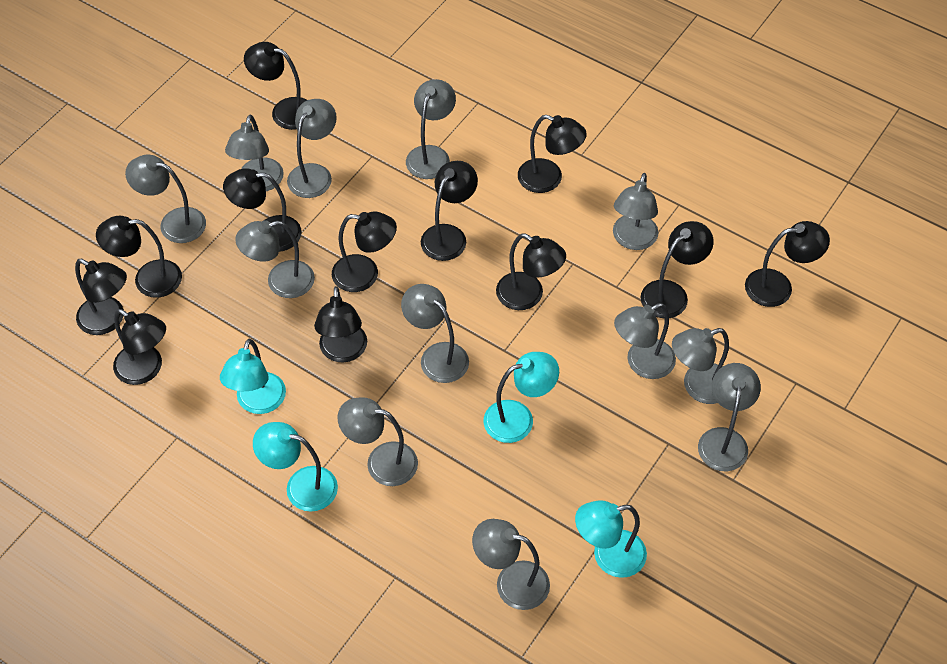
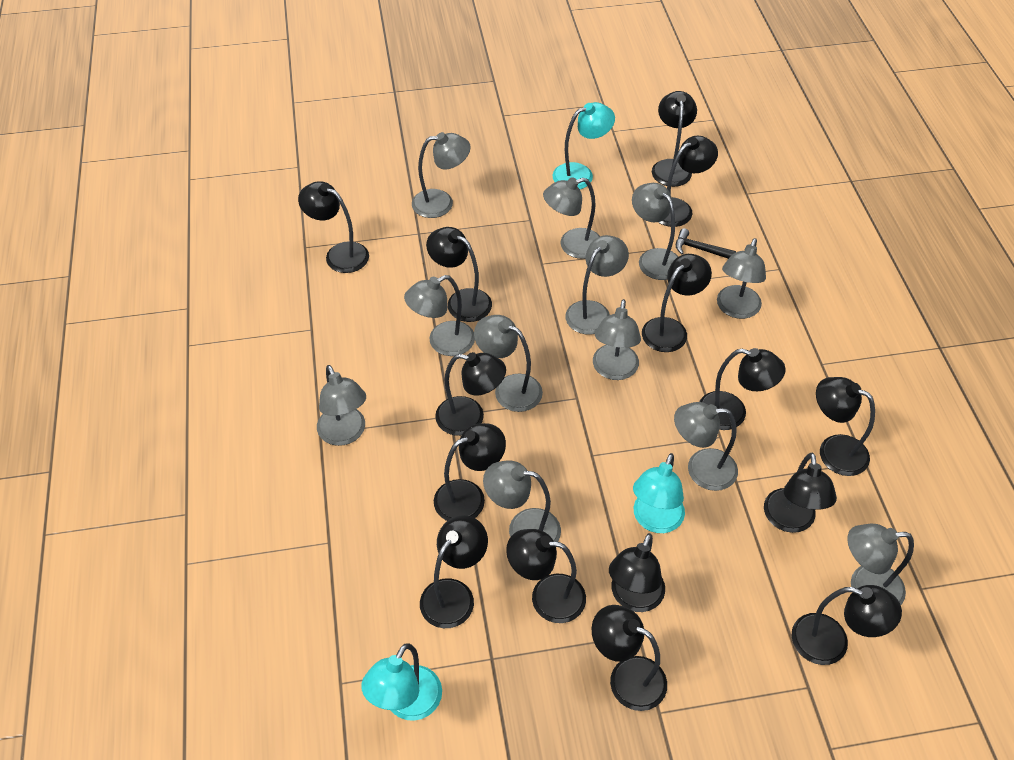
black hammer: 0 -> 1
black lamp: 12 -> 15
turquoise lamp: 4 -> 3

